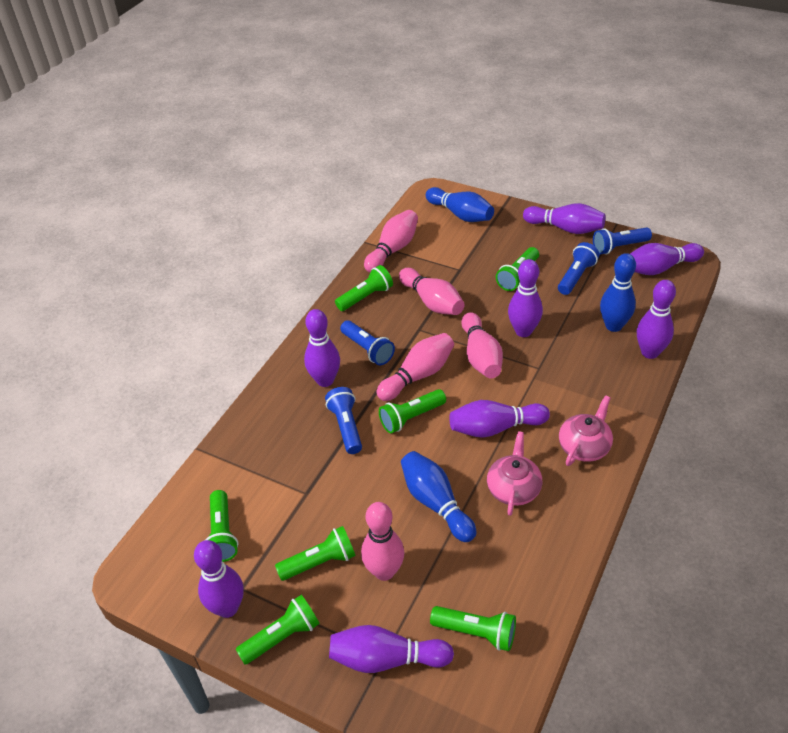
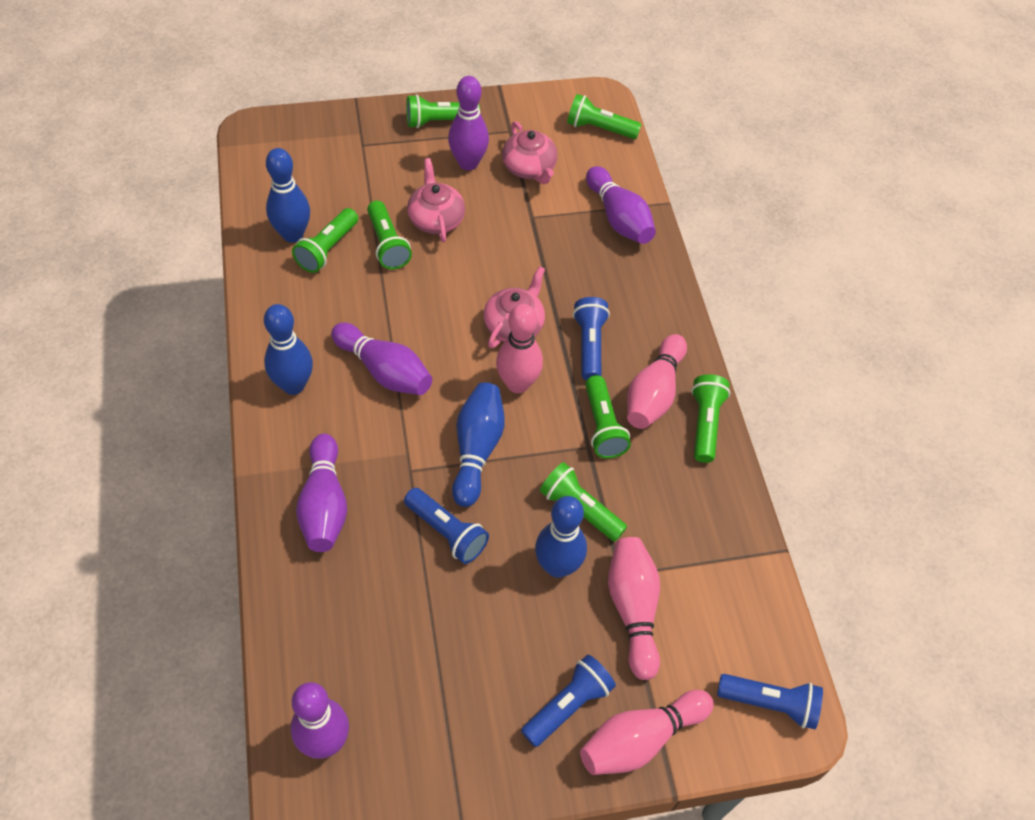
blue bowling pin: 3 -> 4
pink bowling pin: 5 -> 4
pink teapot: 2 -> 3
purple bowling pin: 8 -> 5

